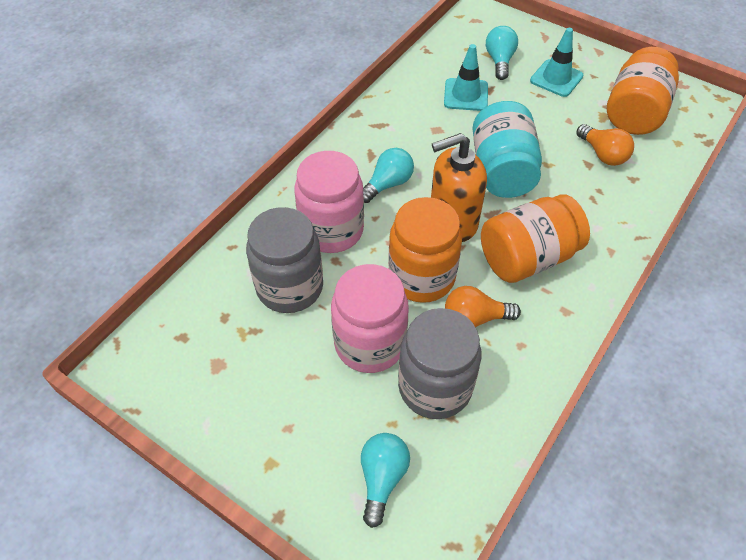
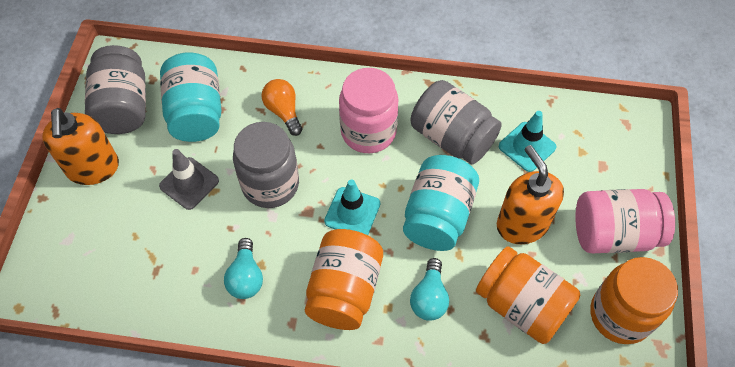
grey jar: 2 -> 3
grey traffic cone: 0 -> 1
orange light bulb: 2 -> 1
orange soap dispenser: 1 -> 2
turquoise jar: 1 -> 2
turquoise light bulb: 3 -> 2

